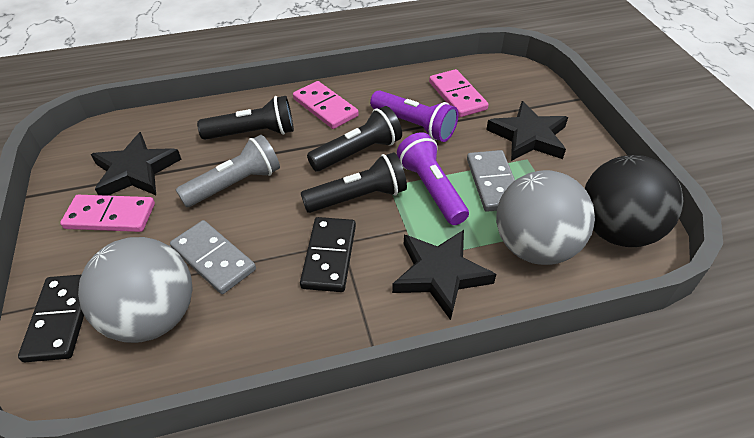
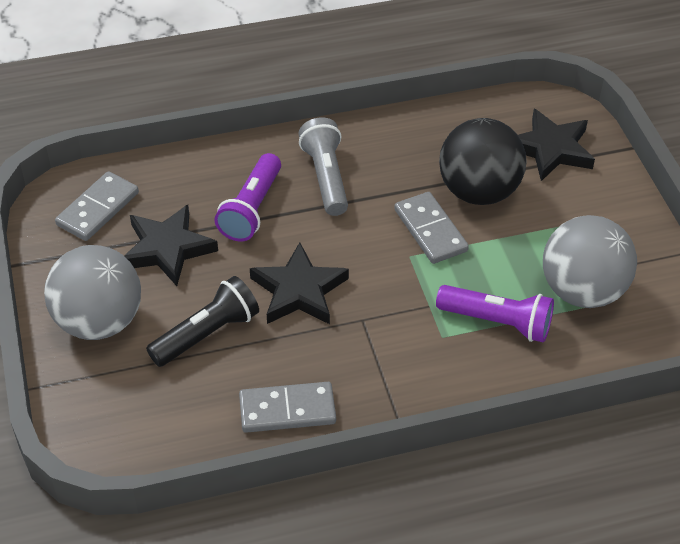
black domino: 2 -> 0
black flashlight: 3 -> 1
grey domino: 2 -> 3
pink domino: 3 -> 0

